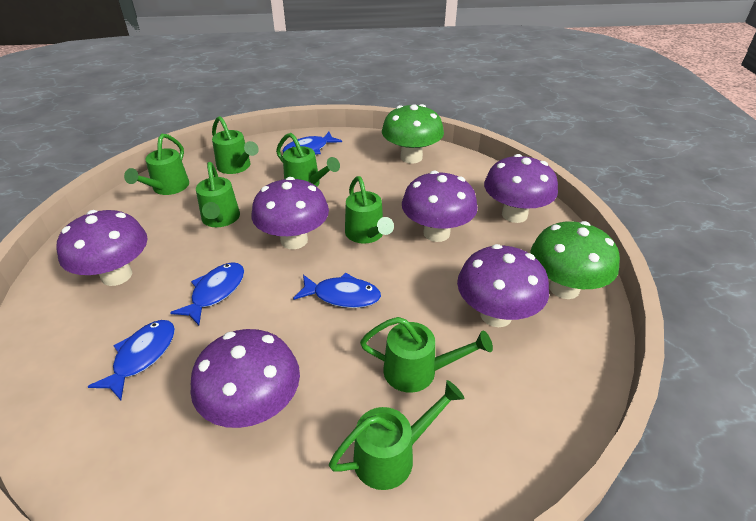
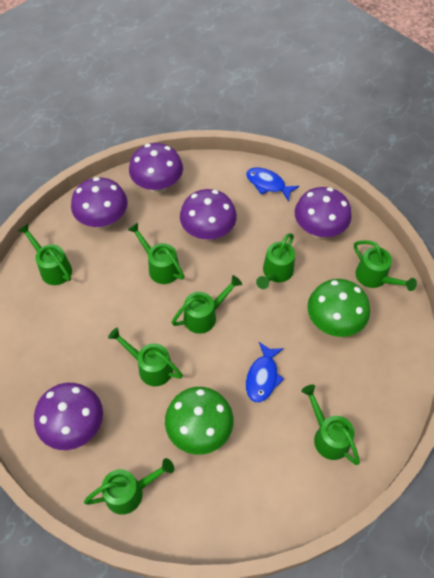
blue fish: 4 -> 2
green watering can: 7 -> 8
purple mushroom: 6 -> 5

